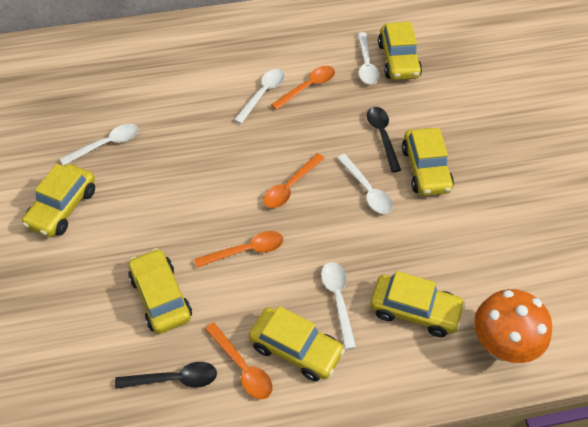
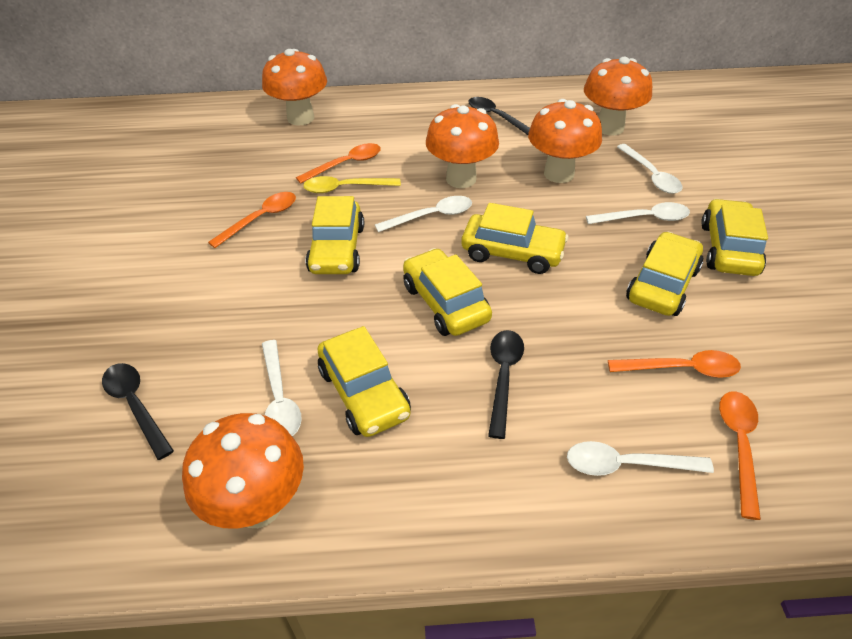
black spoon: 2 -> 3
orange mushroom: 1 -> 5
yellow spoon: 0 -> 1

